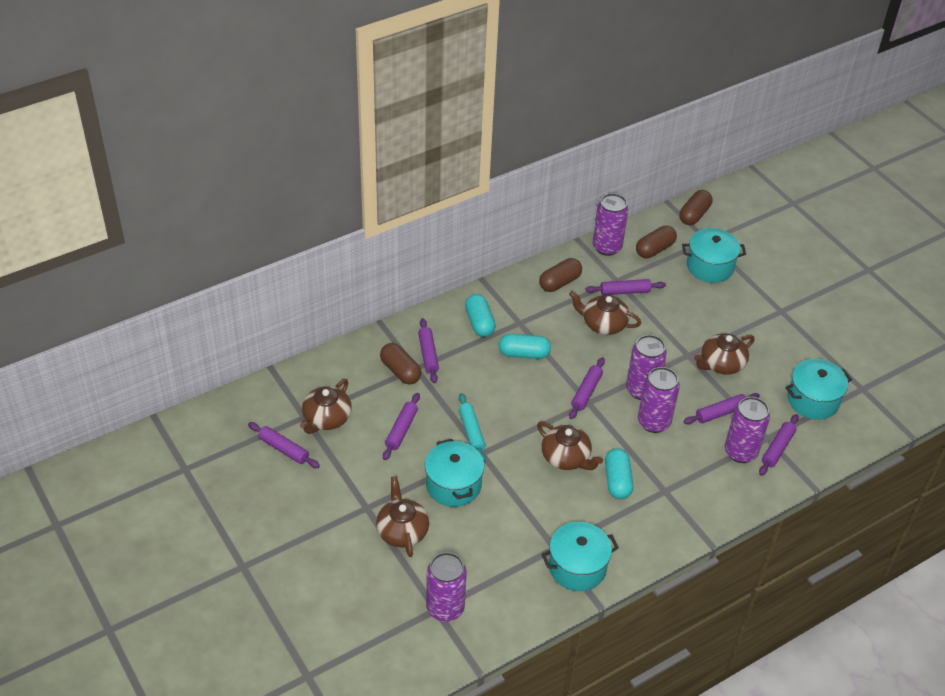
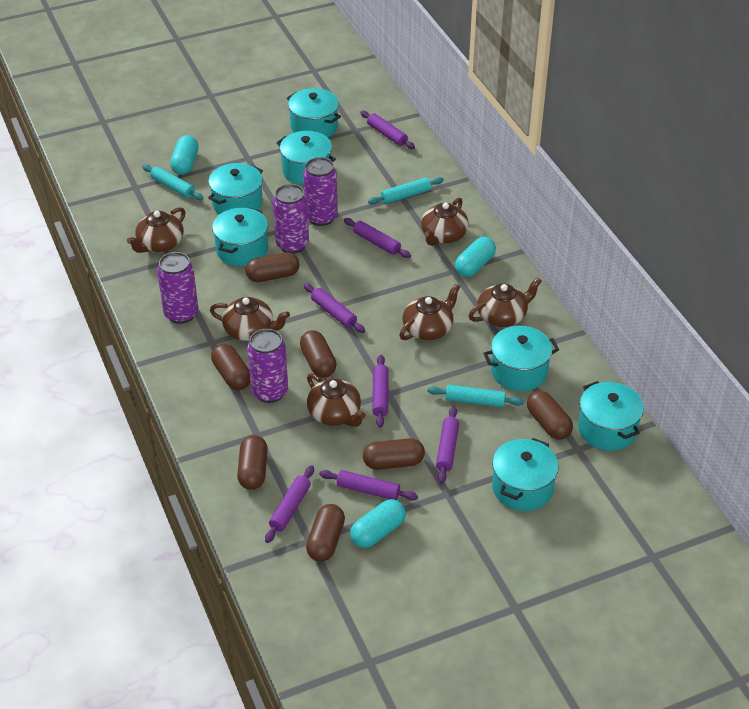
brown capsule: 4 -> 7
brown teapot: 5 -> 6
purple can: 5 -> 4
turquoise pot: 4 -> 7
turquoise rolling pin: 1 -> 3

